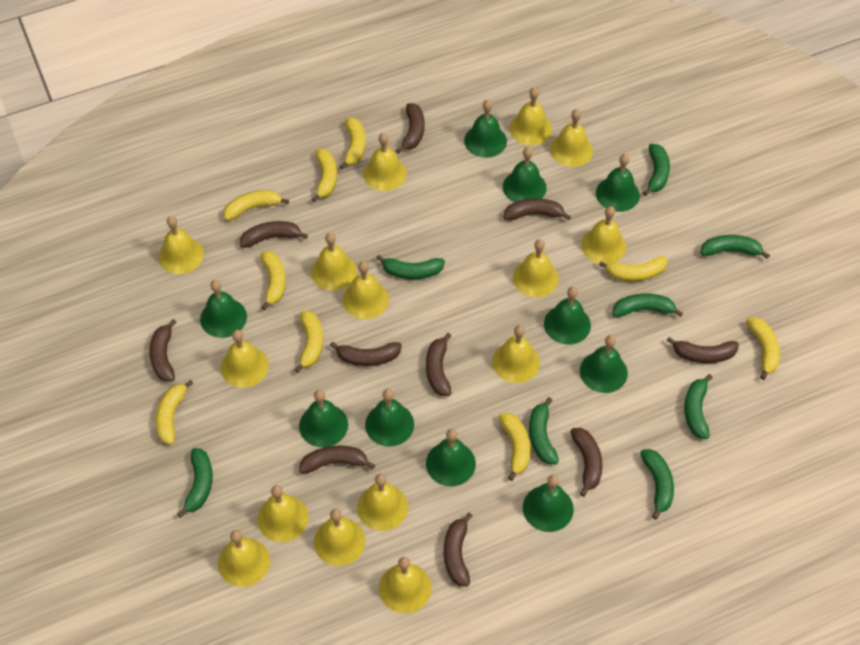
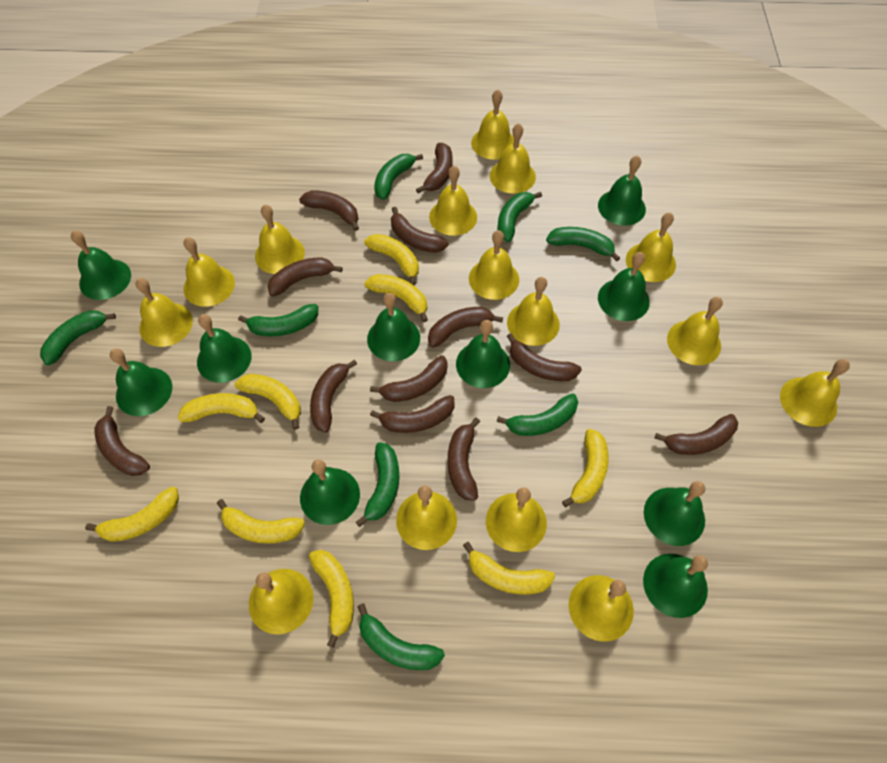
brown banana: 10 -> 12

